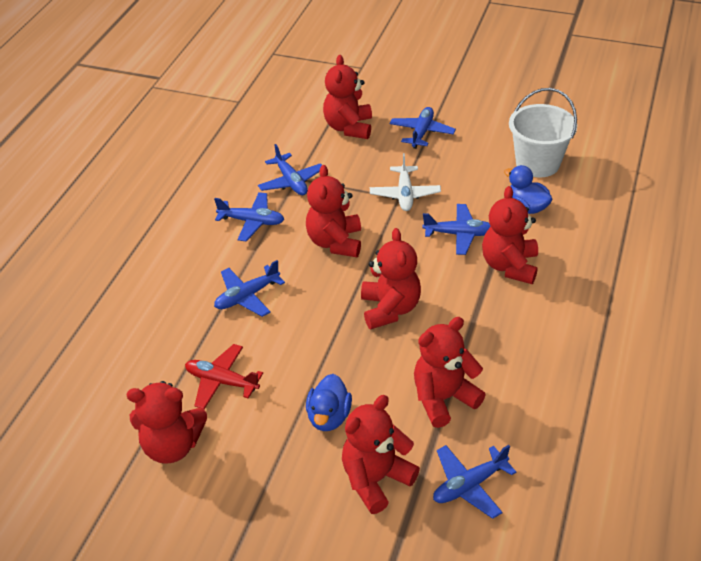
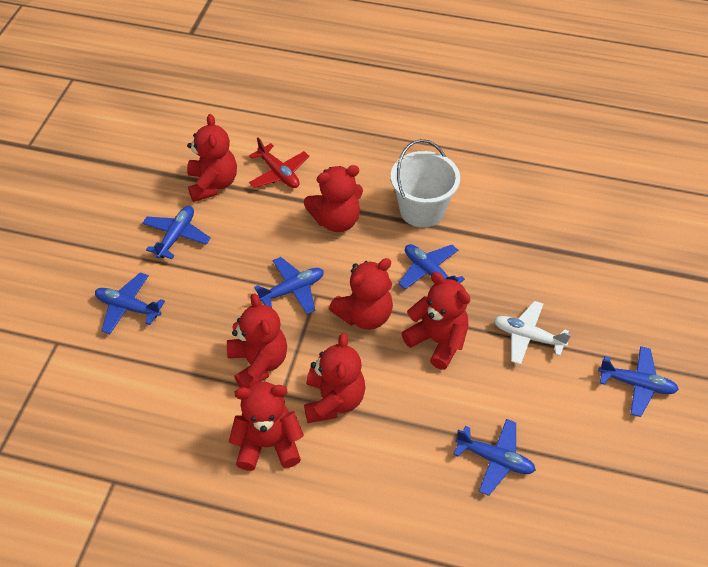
blue duck: 2 -> 0

